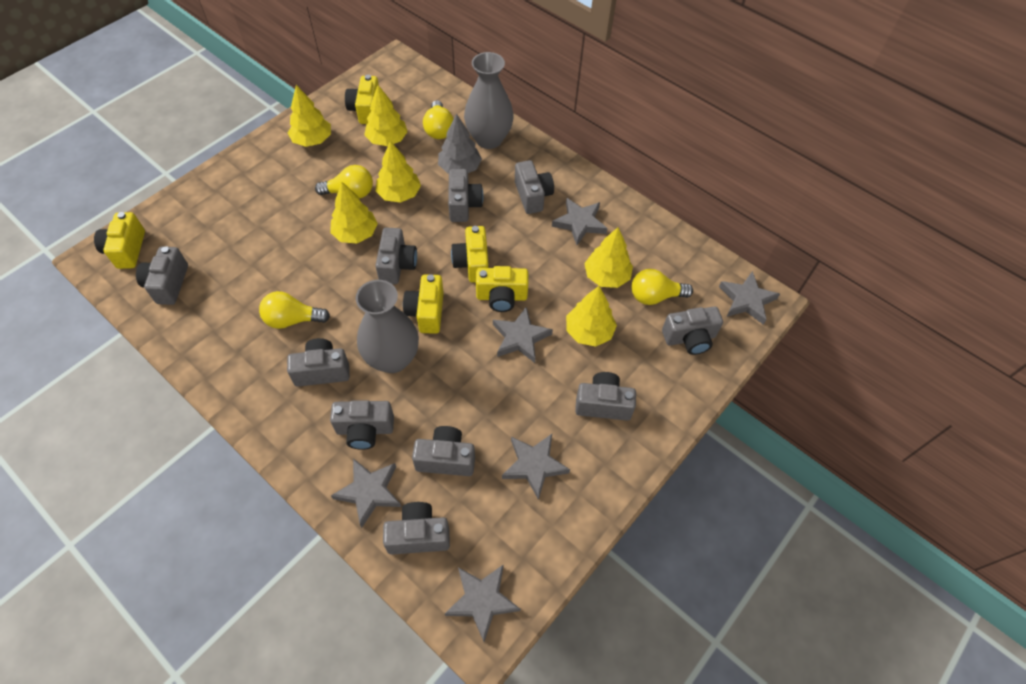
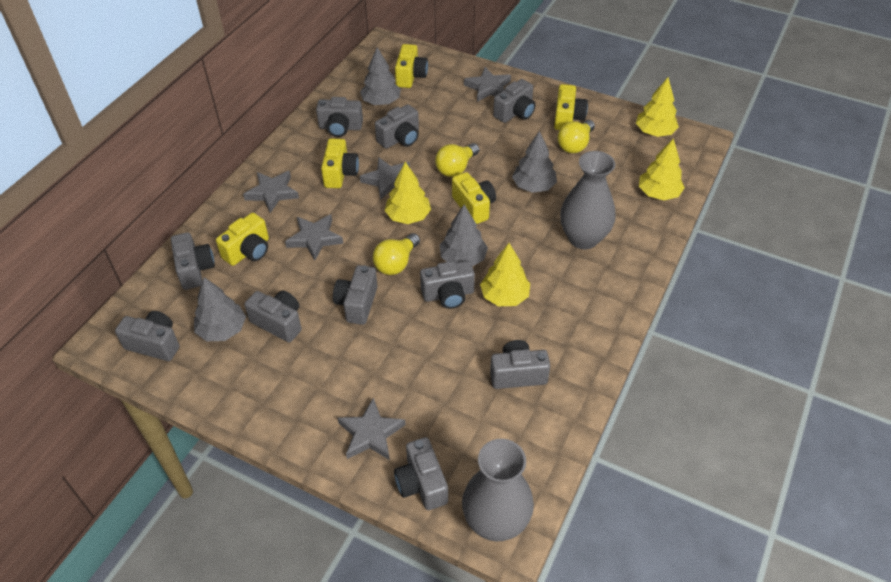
grey star: 6 -> 5
grey tree: 1 -> 4
yellow light bulb: 4 -> 3
yellow tree: 6 -> 4

